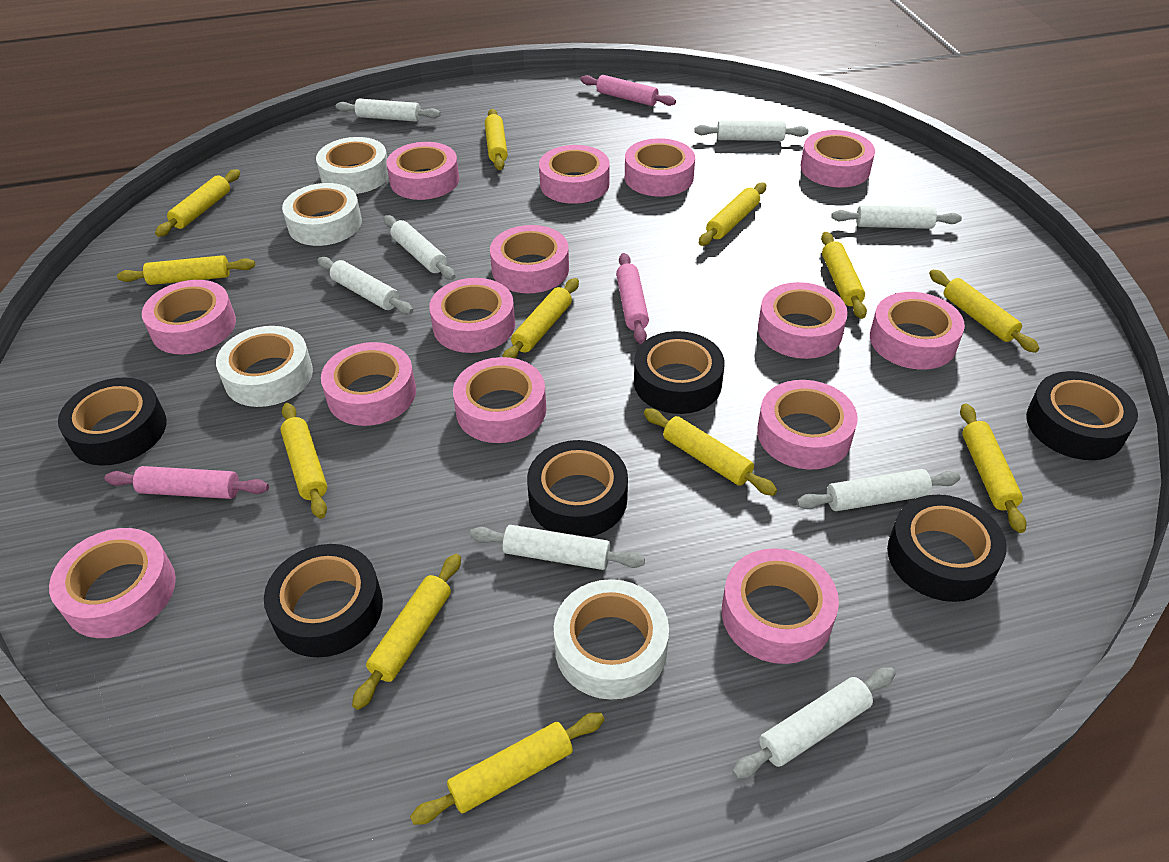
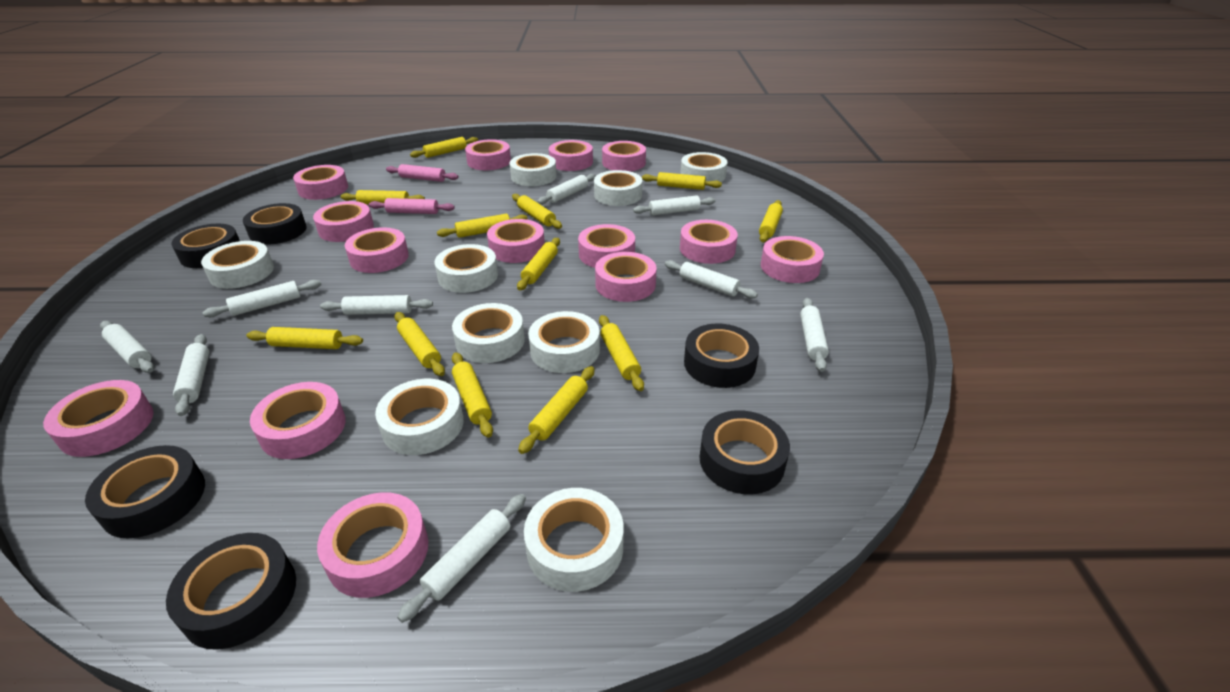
pink rolling pin: 3 -> 2
white rolling pin: 8 -> 9
white tape: 4 -> 9

